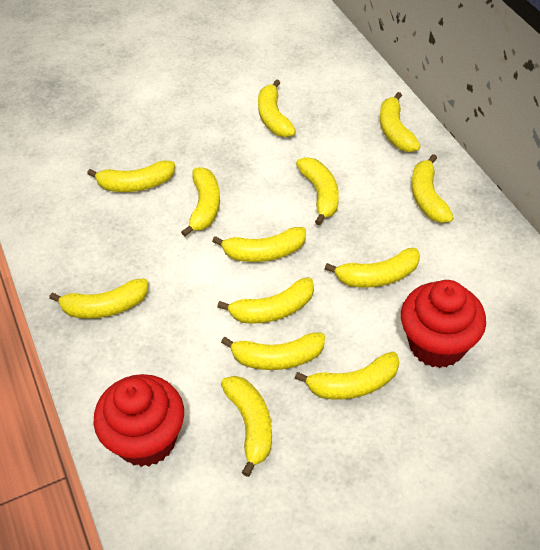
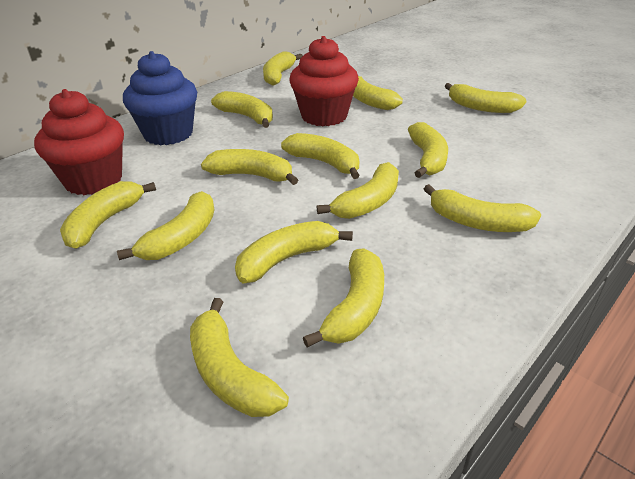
blue cupcake: 0 -> 1
yellow banana: 13 -> 14

